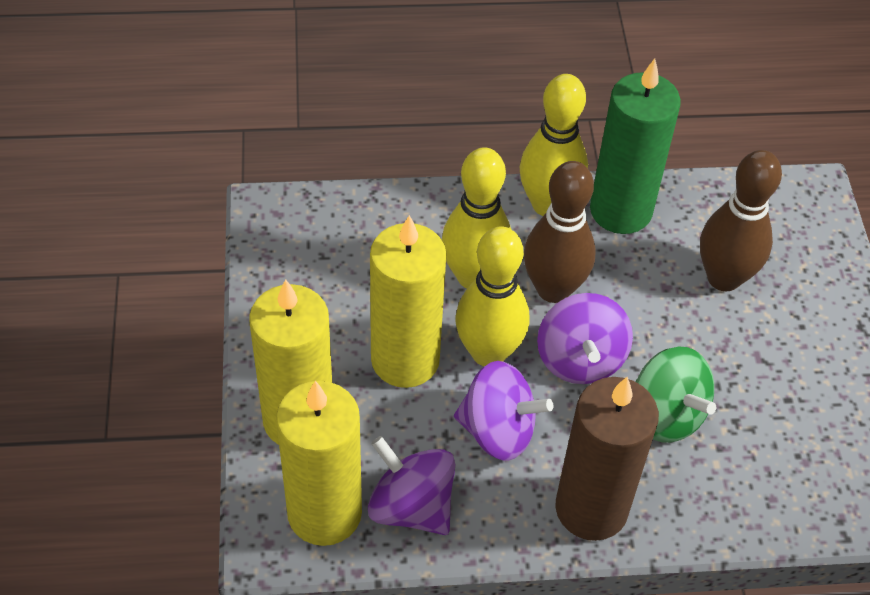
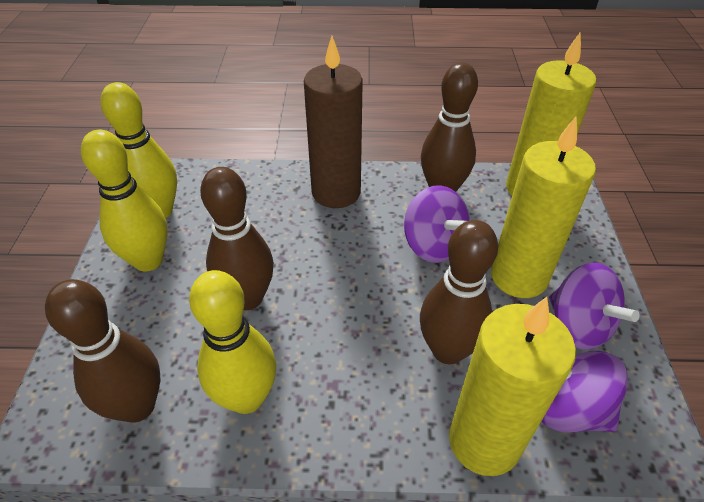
brown bowling pin: 2 -> 4
green candle: 1 -> 0
green spinning top: 1 -> 0

